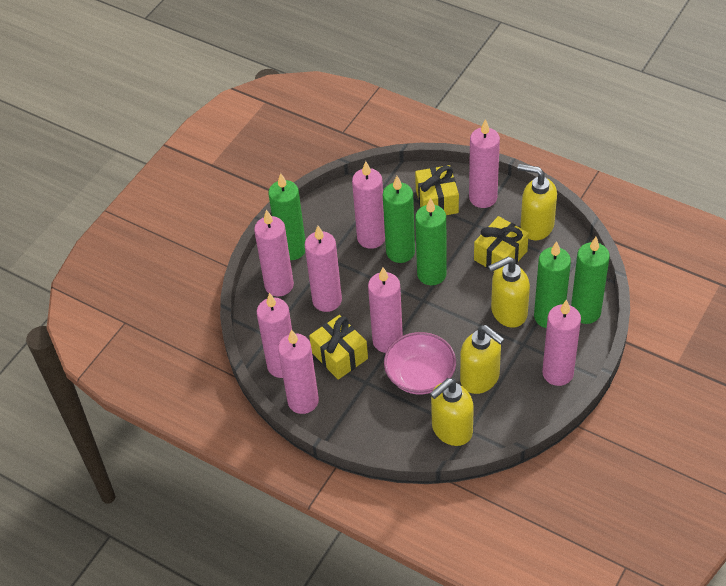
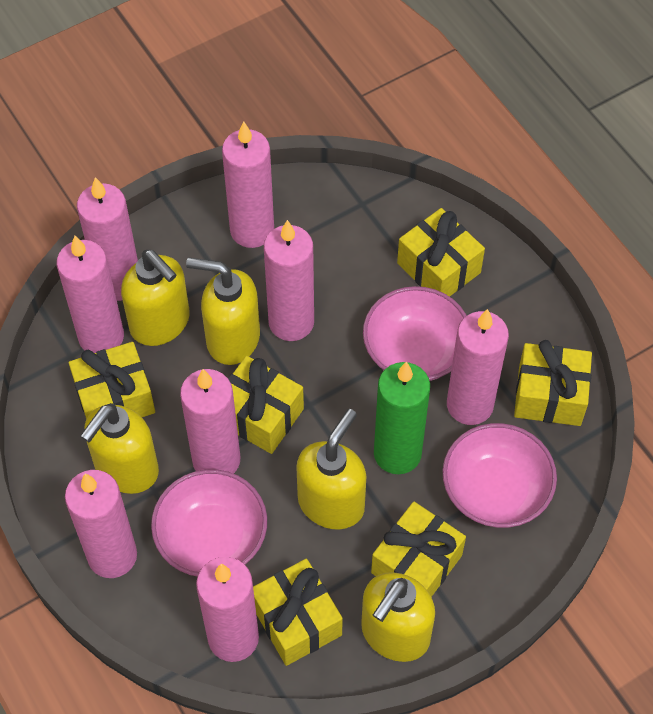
green candle: 5 -> 1
pink bowl: 1 -> 3
yellow gift: 3 -> 6
yellow soap dispenser: 4 -> 5

